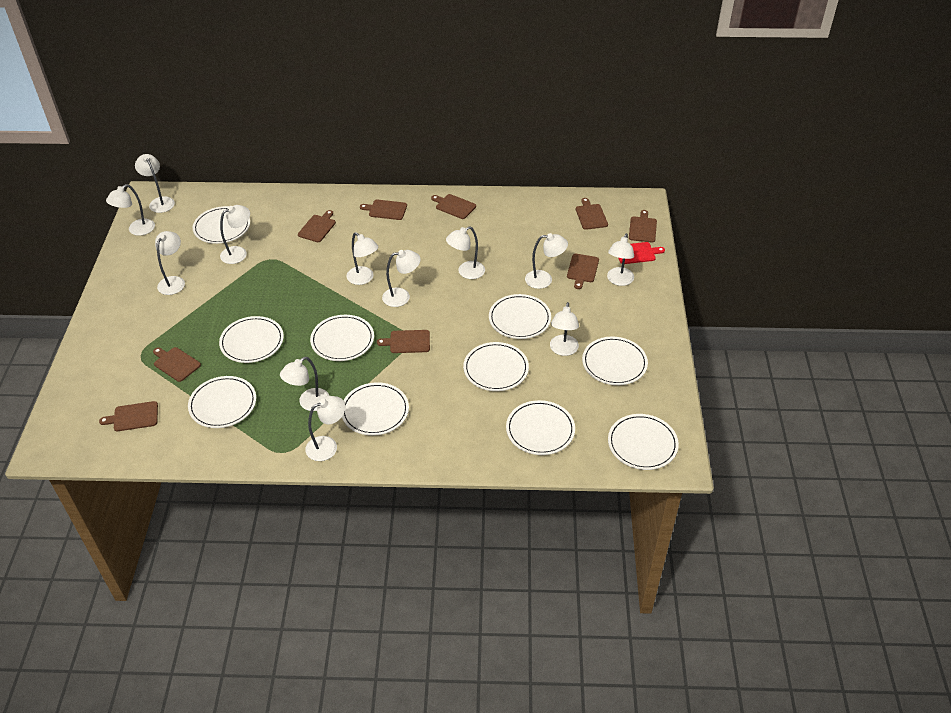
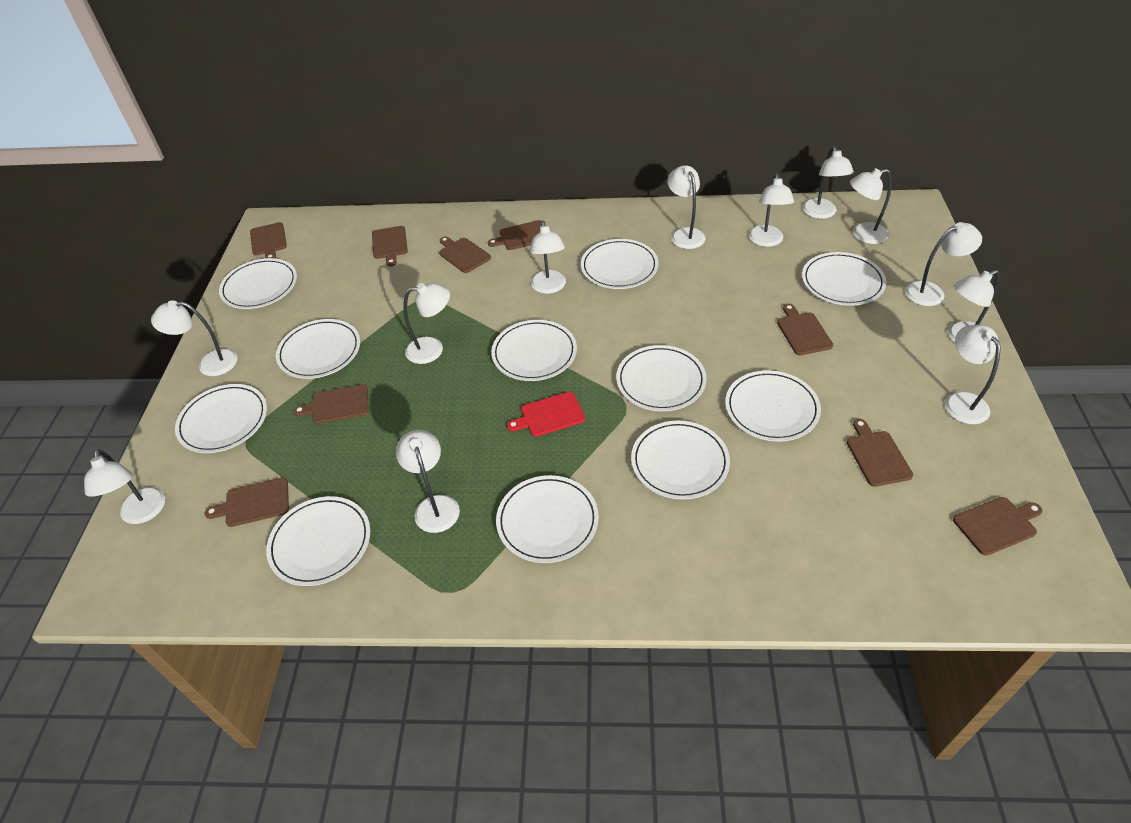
white plate: 10 -> 11

